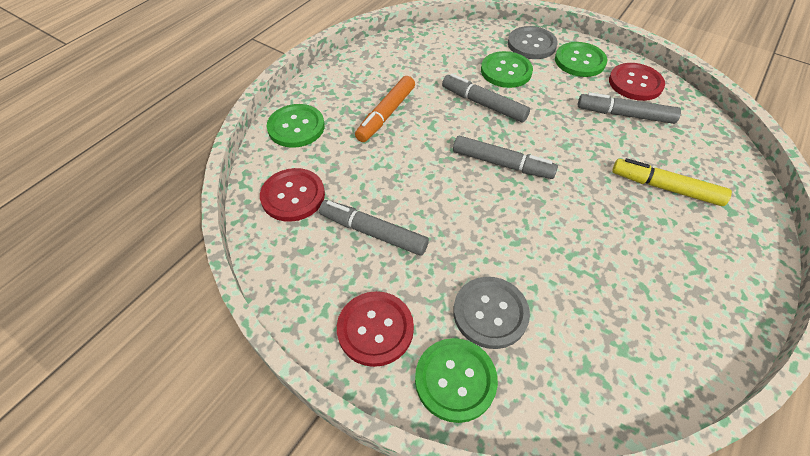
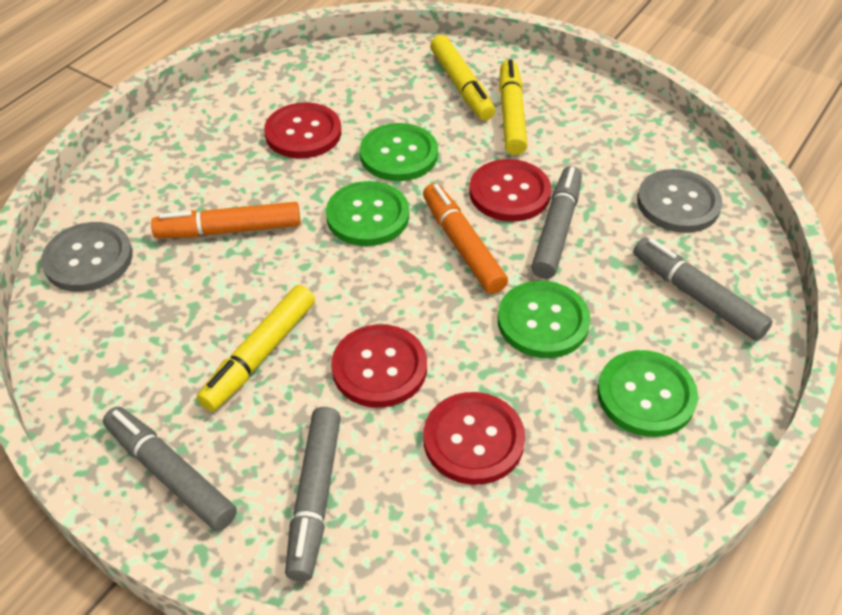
orange marker: 1 -> 2
red button: 3 -> 4
yellow marker: 1 -> 3

